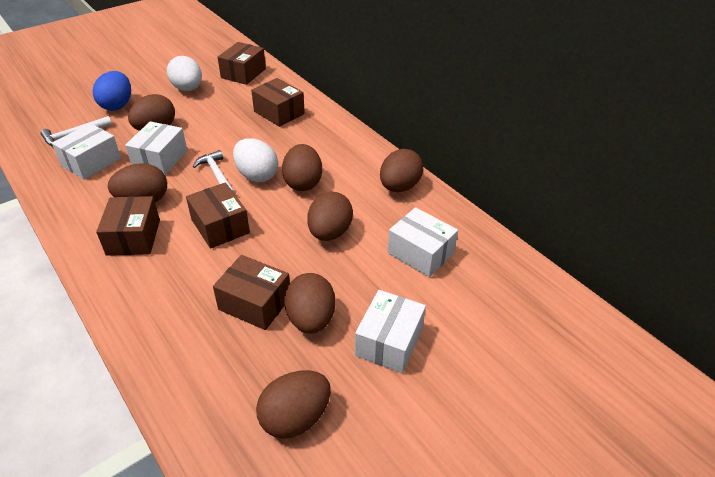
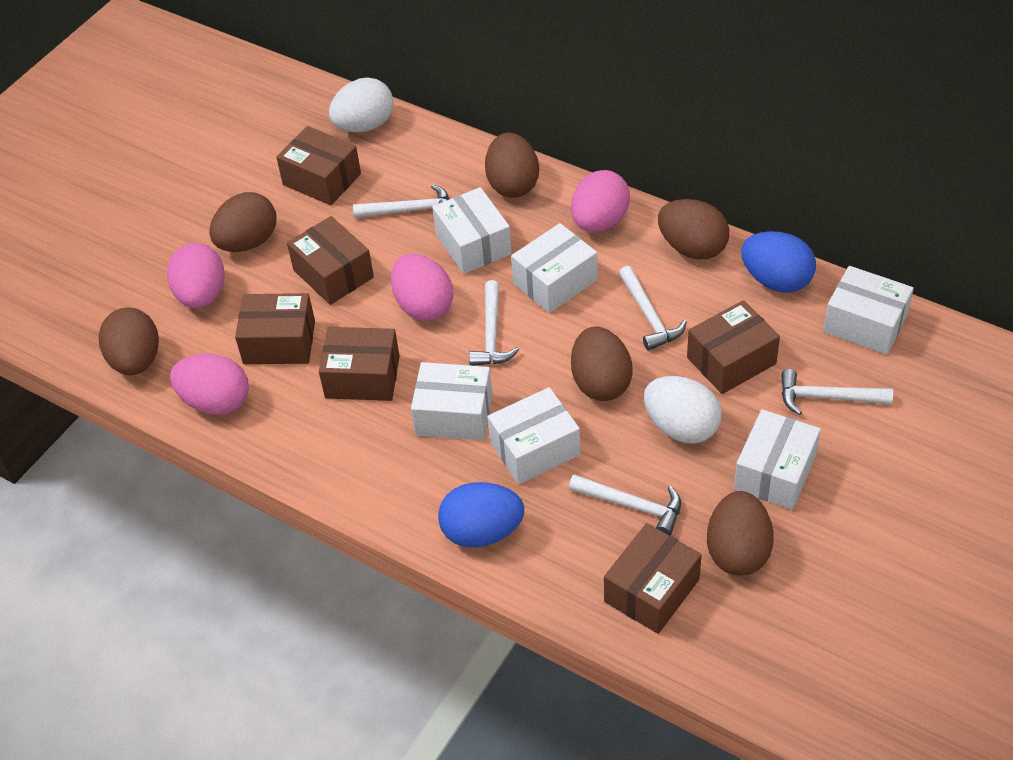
blue egg: 1 -> 2
brown box: 5 -> 6
brown egg: 7 -> 6
pink egg: 0 -> 4
white box: 4 -> 6
white hammer: 2 -> 5

